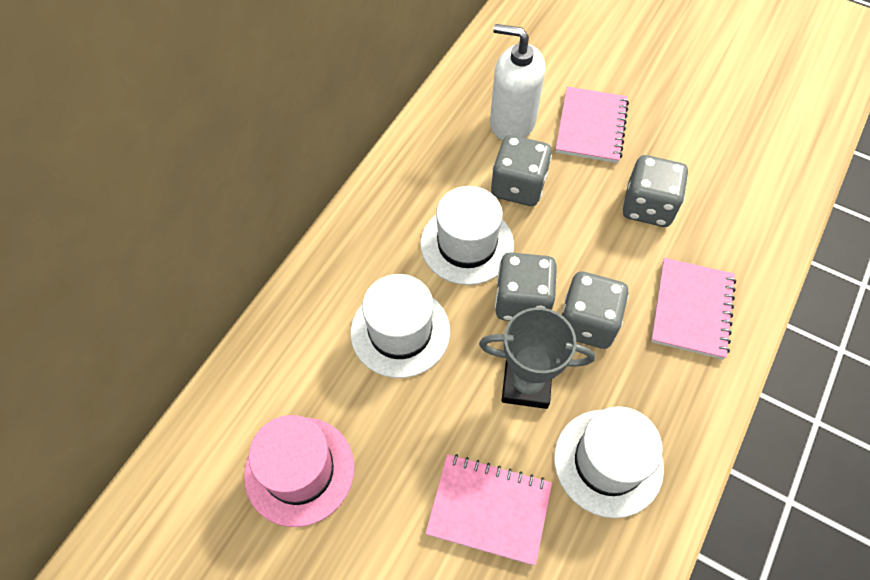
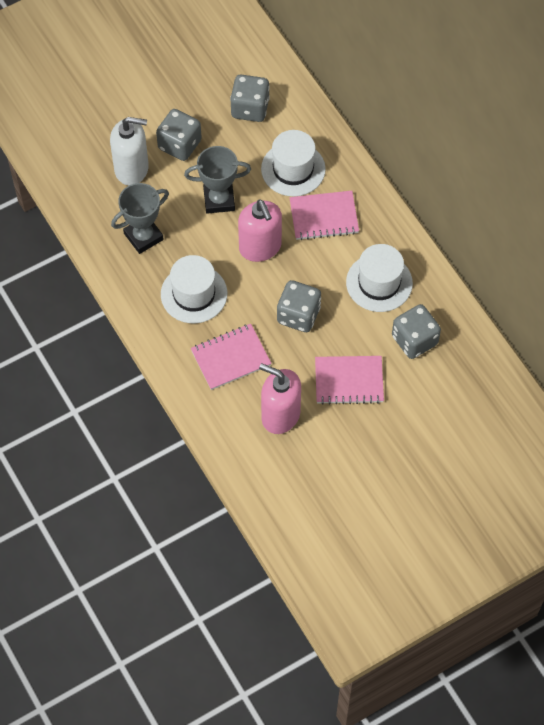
grey trophy: 1 -> 2
pink hat: 1 -> 0
pink soap dispenser: 0 -> 2

